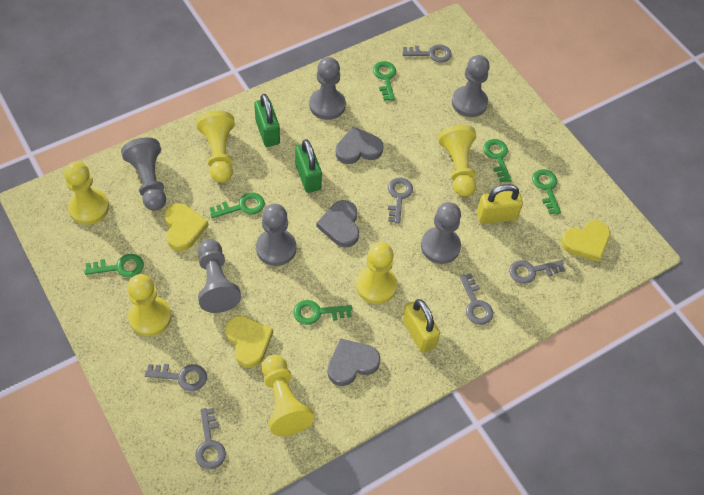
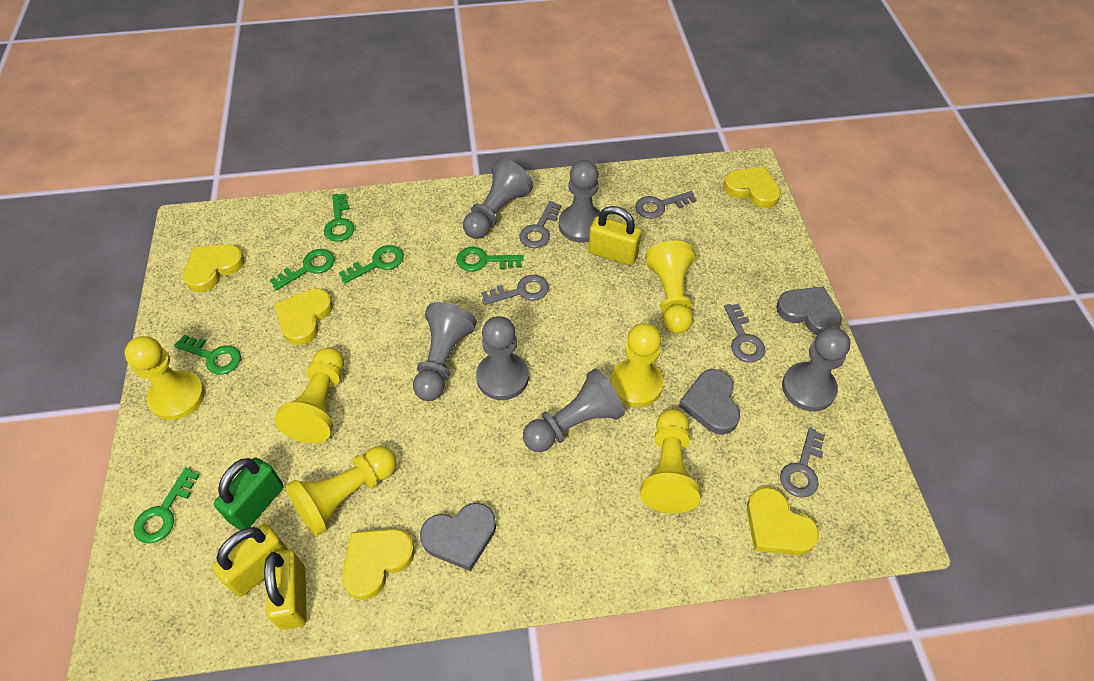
green padlock: 2 -> 1
grey key: 6 -> 5
yellow heart: 3 -> 5
yellow padlock: 2 -> 3

